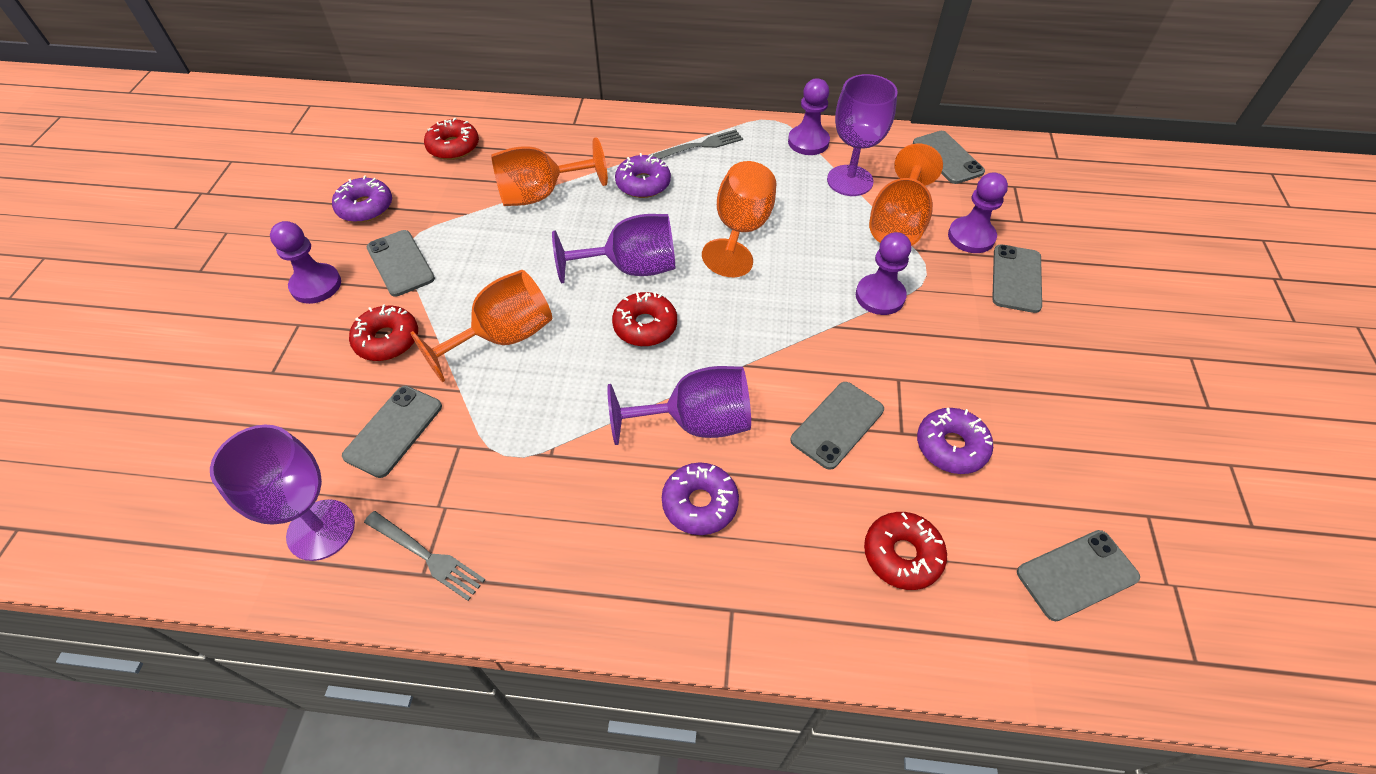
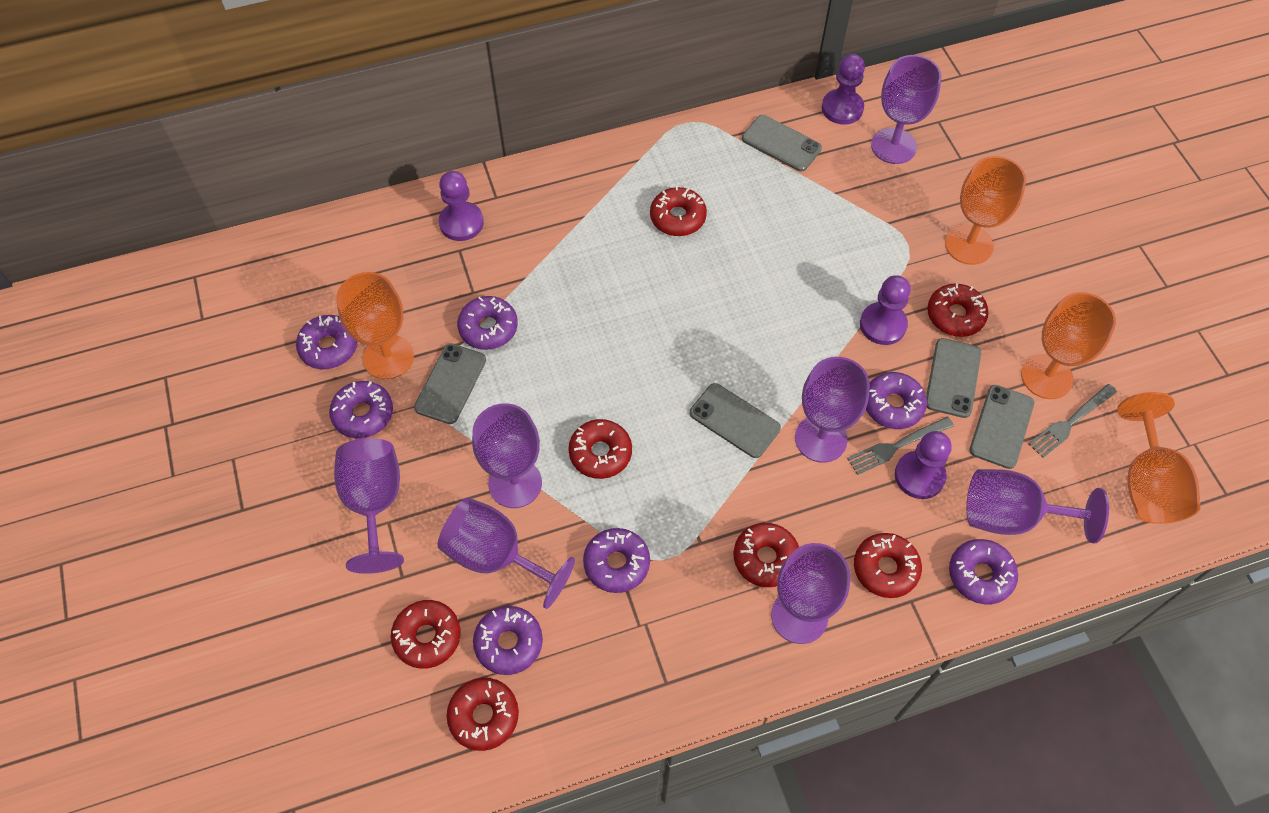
grey phone: 6 -> 5
purple donut: 4 -> 7
purple goblet: 4 -> 7
red donut: 4 -> 7

